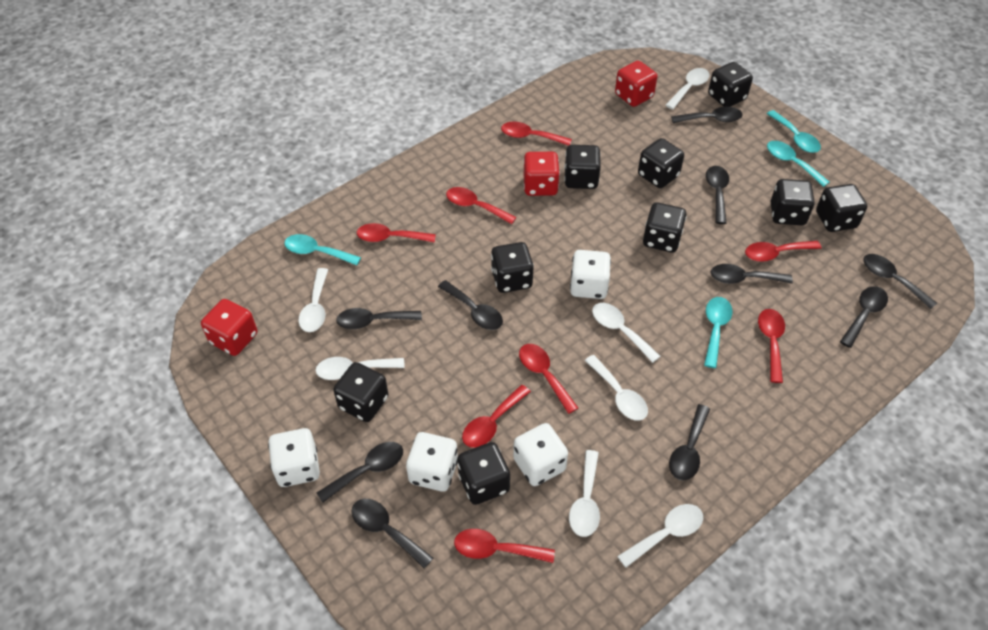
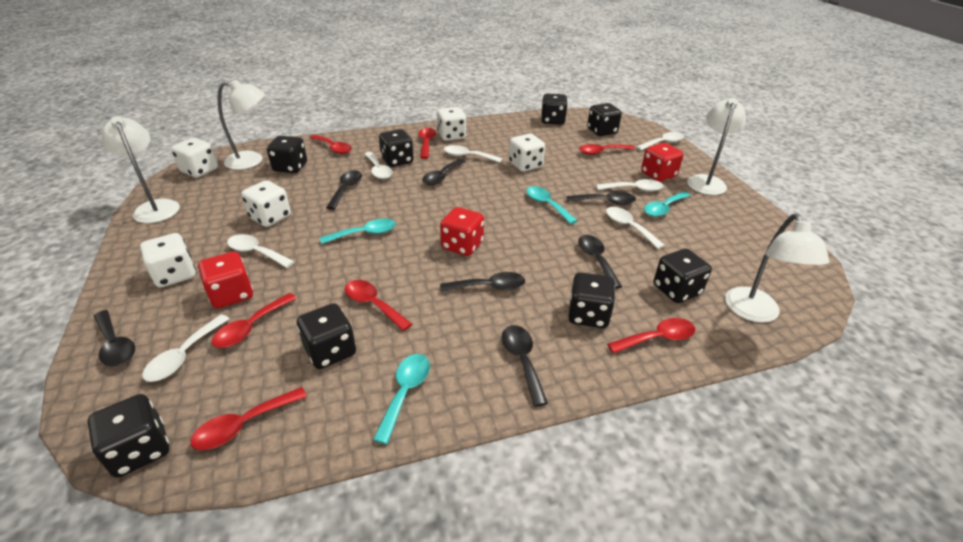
black dice: 9 -> 8
black spoon: 10 -> 7
red spoon: 8 -> 7
white dice: 4 -> 5
white lamp: 0 -> 4

